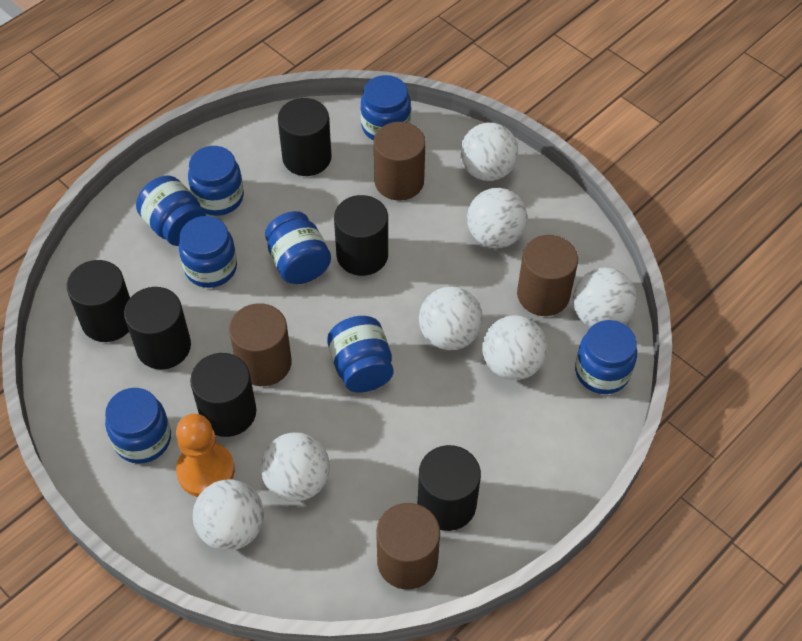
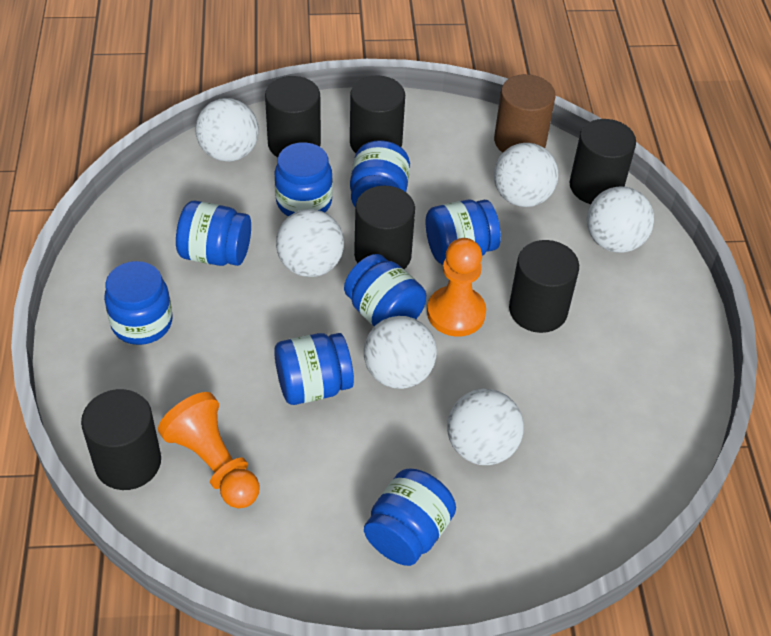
brown cylinder: 4 -> 1
orange pawn: 1 -> 2
white ball: 7 -> 6

